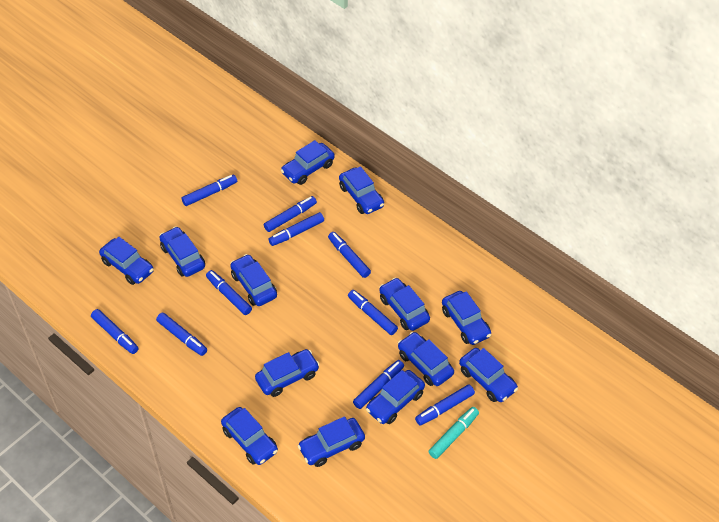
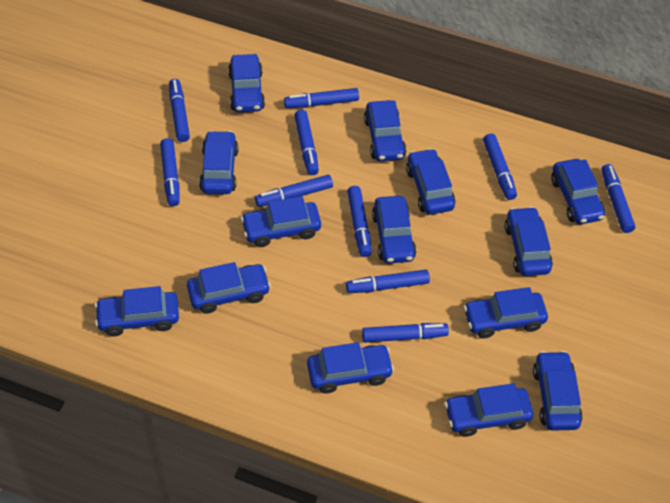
blue car: 13 -> 14
turquoise marker: 1 -> 0

